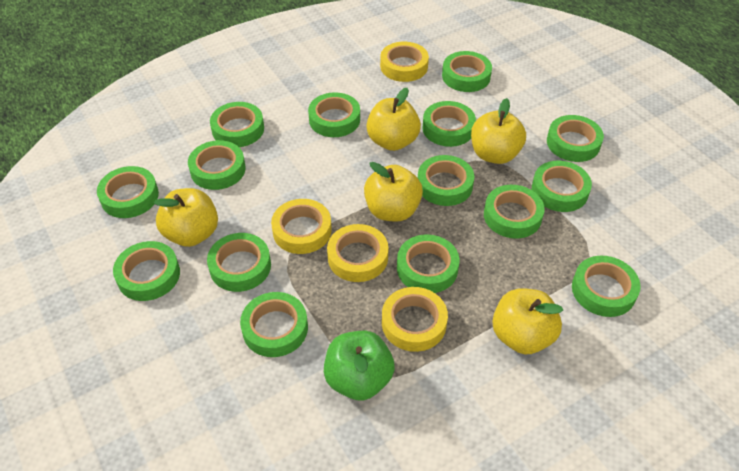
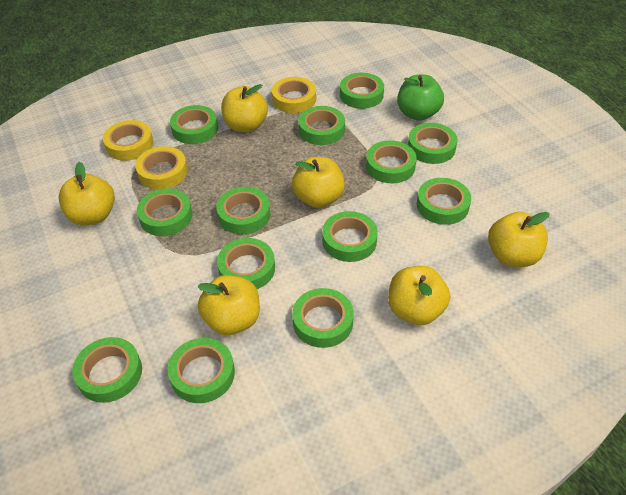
green tape: 15 -> 13
yellow apple: 5 -> 6
yellow tape: 4 -> 3

